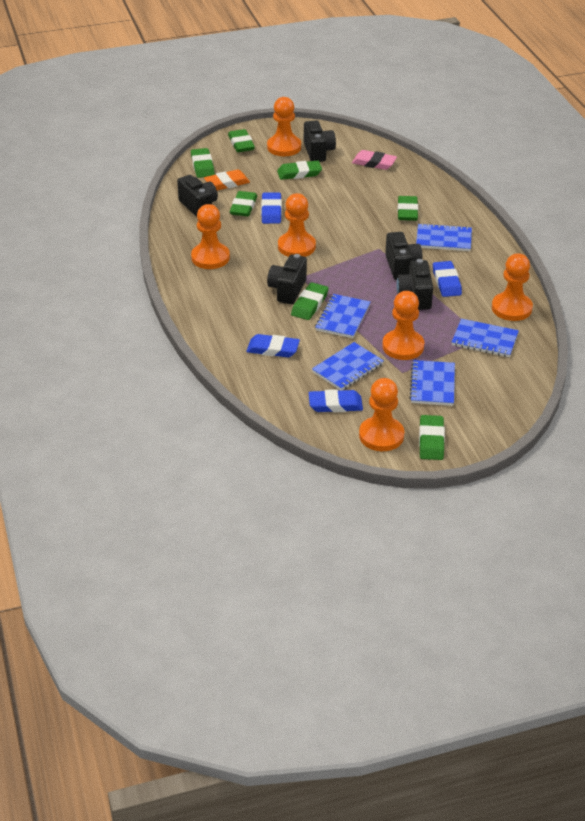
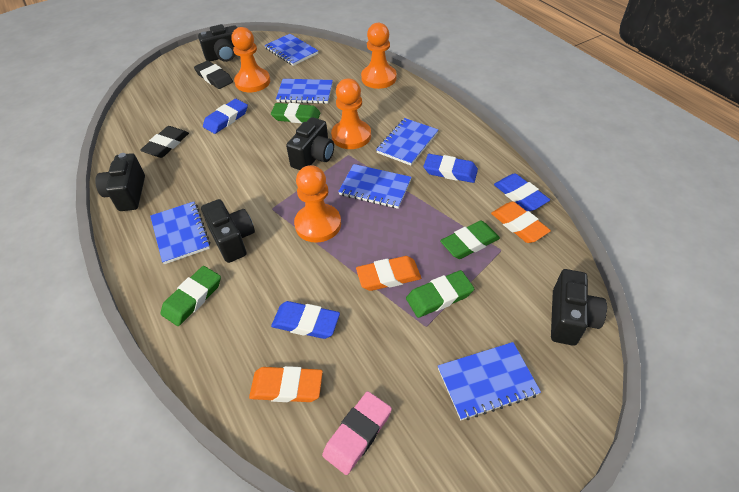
black eraser: 0 -> 2
blue notebook: 5 -> 6
green eraser: 7 -> 4
orange eraser: 1 -> 3
orange pawn: 6 -> 4

